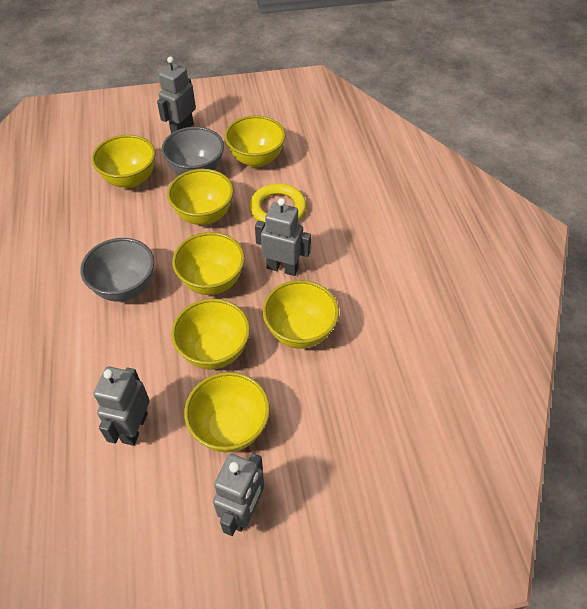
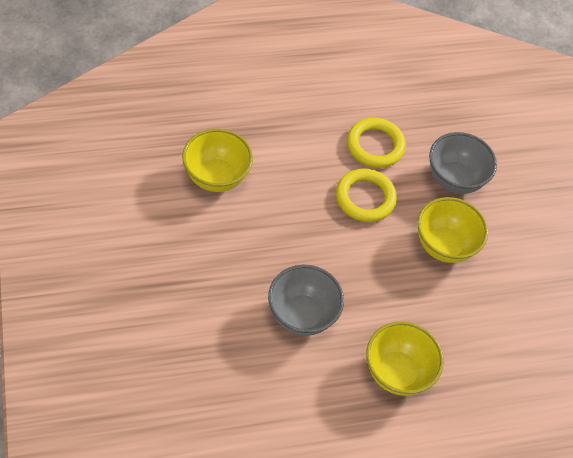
grey robot: 4 -> 0
yellow bowl: 7 -> 3
yellow ring: 1 -> 2

